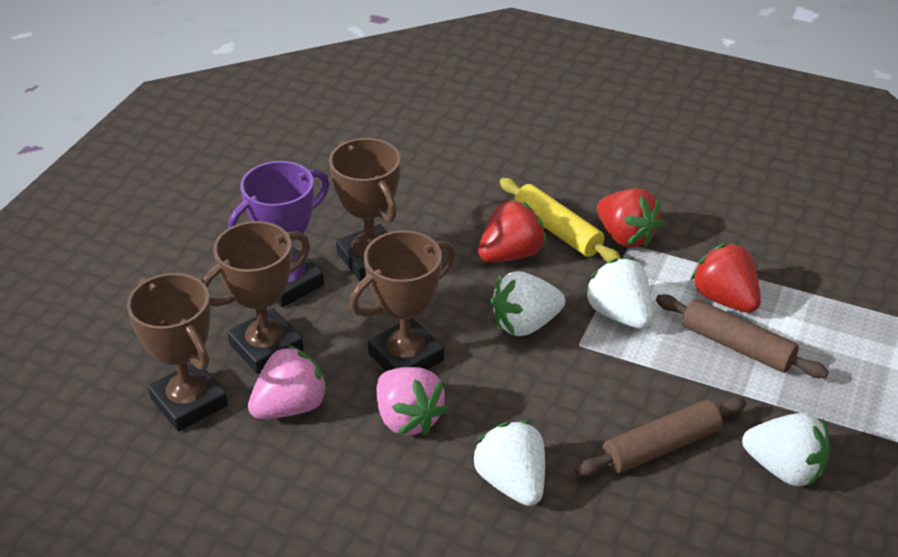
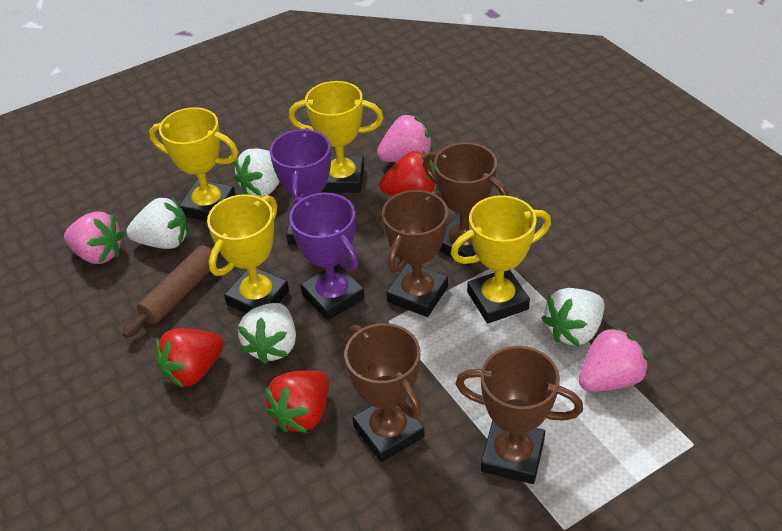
brown rolling pin: 2 -> 1
pink strawberry: 2 -> 3
purple trophy: 1 -> 2
yellow rolling pin: 1 -> 0
yellow trophy: 0 -> 4

